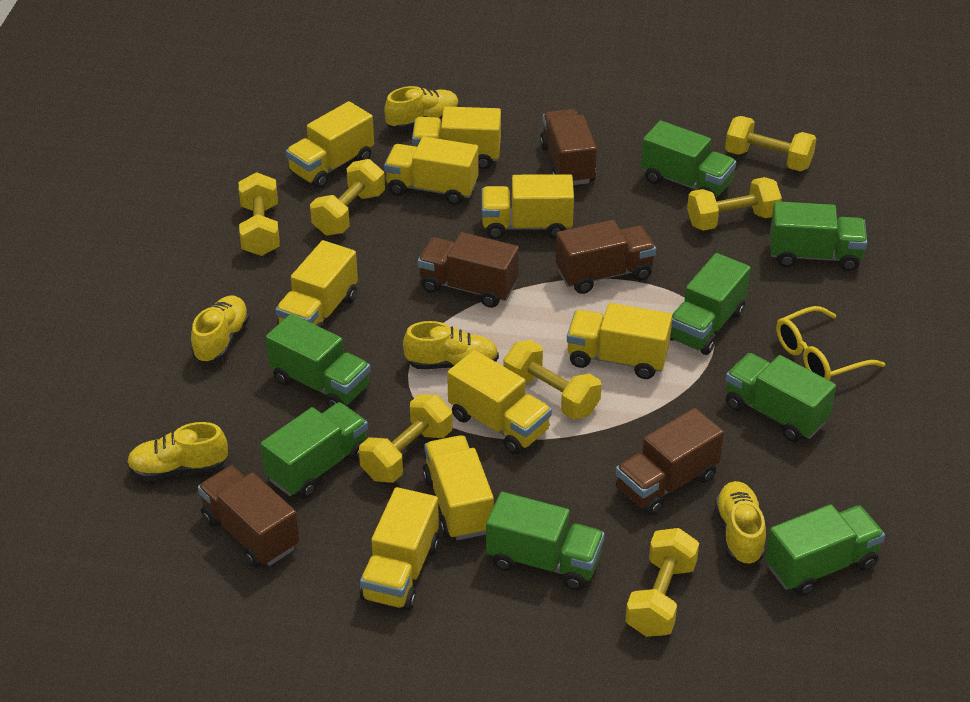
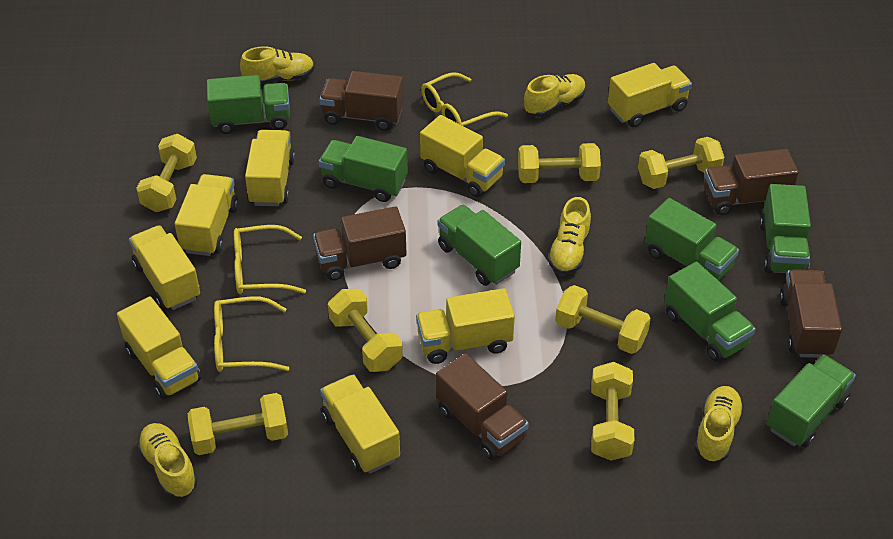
green truck: 8 -> 7
yellow glasses: 1 -> 3
yellow truck: 9 -> 8

